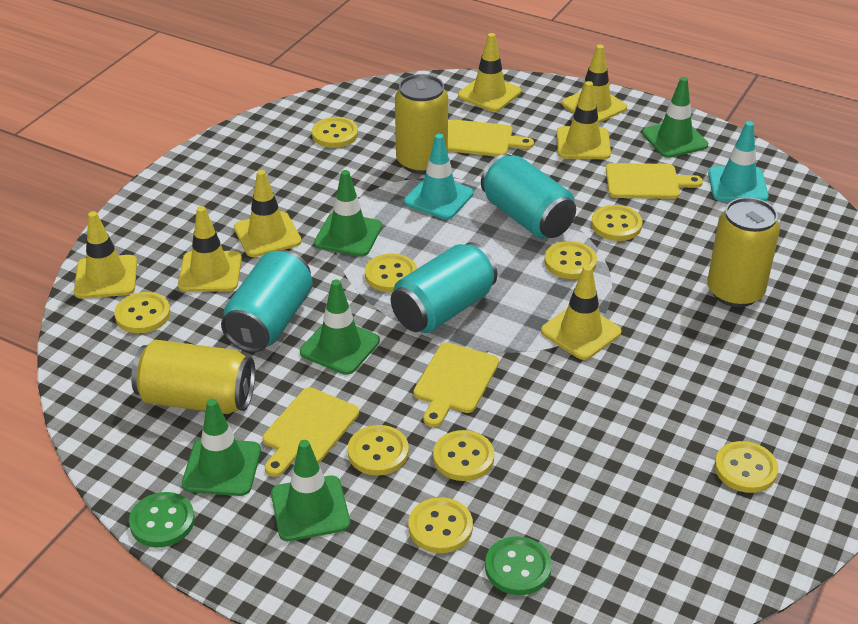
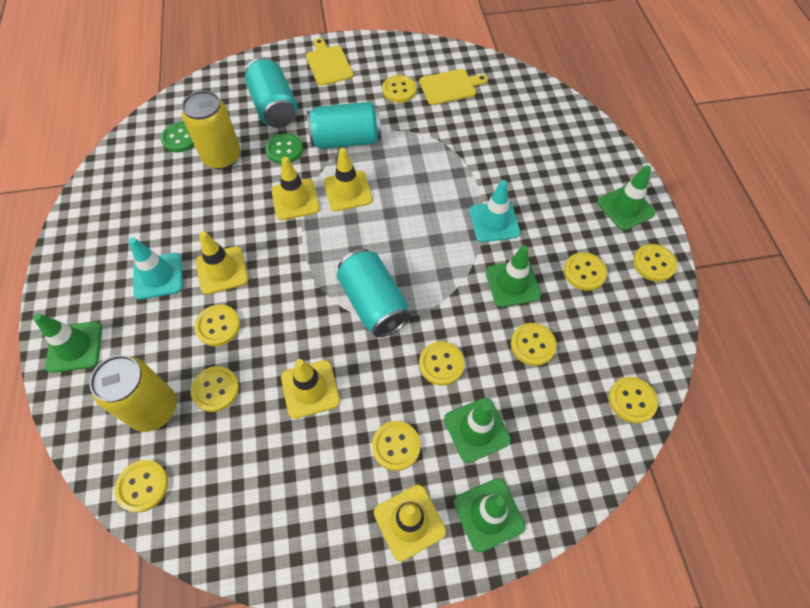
yellow button: 9 -> 10
yellow can: 3 -> 2
yellow cutting board: 4 -> 2
yellow traffic cone: 7 -> 5

